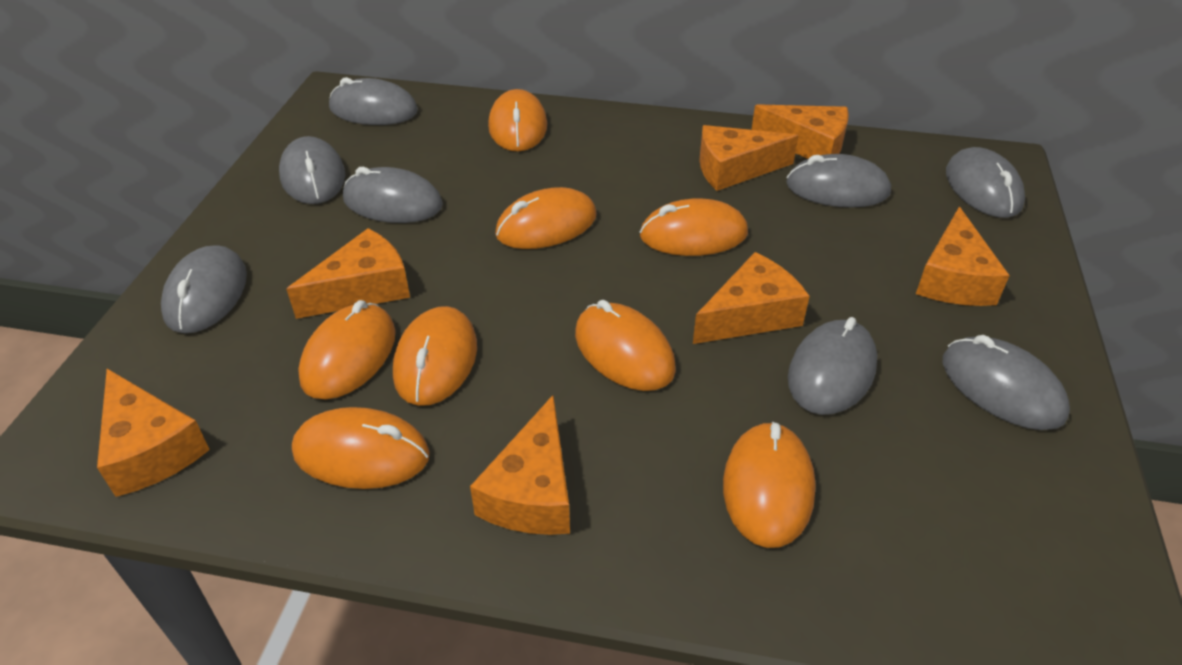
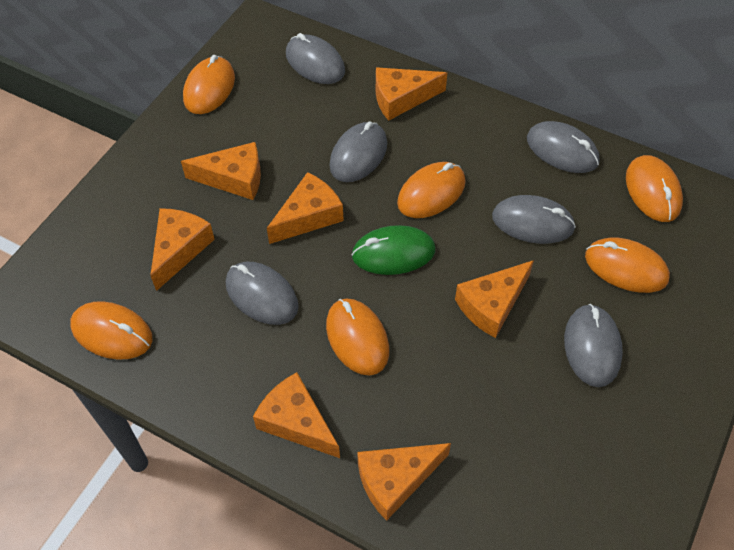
green mouse: 0 -> 1
grey mouse: 8 -> 6
orange mouse: 8 -> 6

